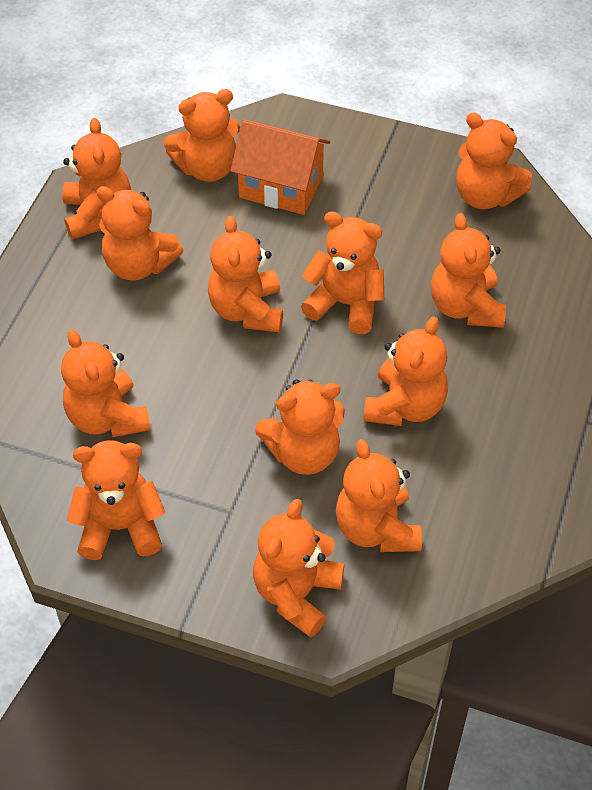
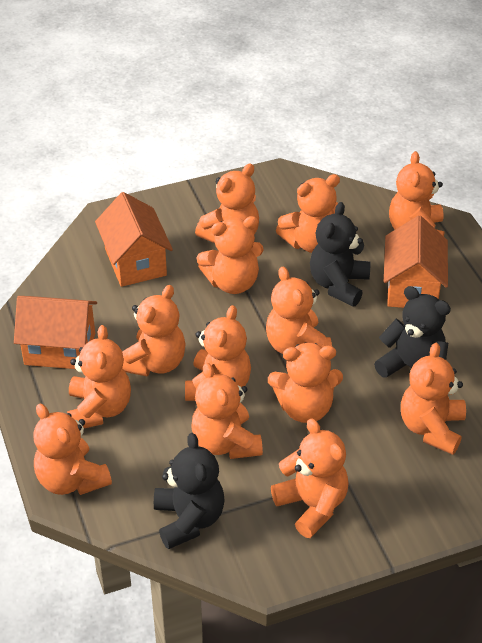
black teddy bear: 0 -> 3
orange house: 1 -> 3

